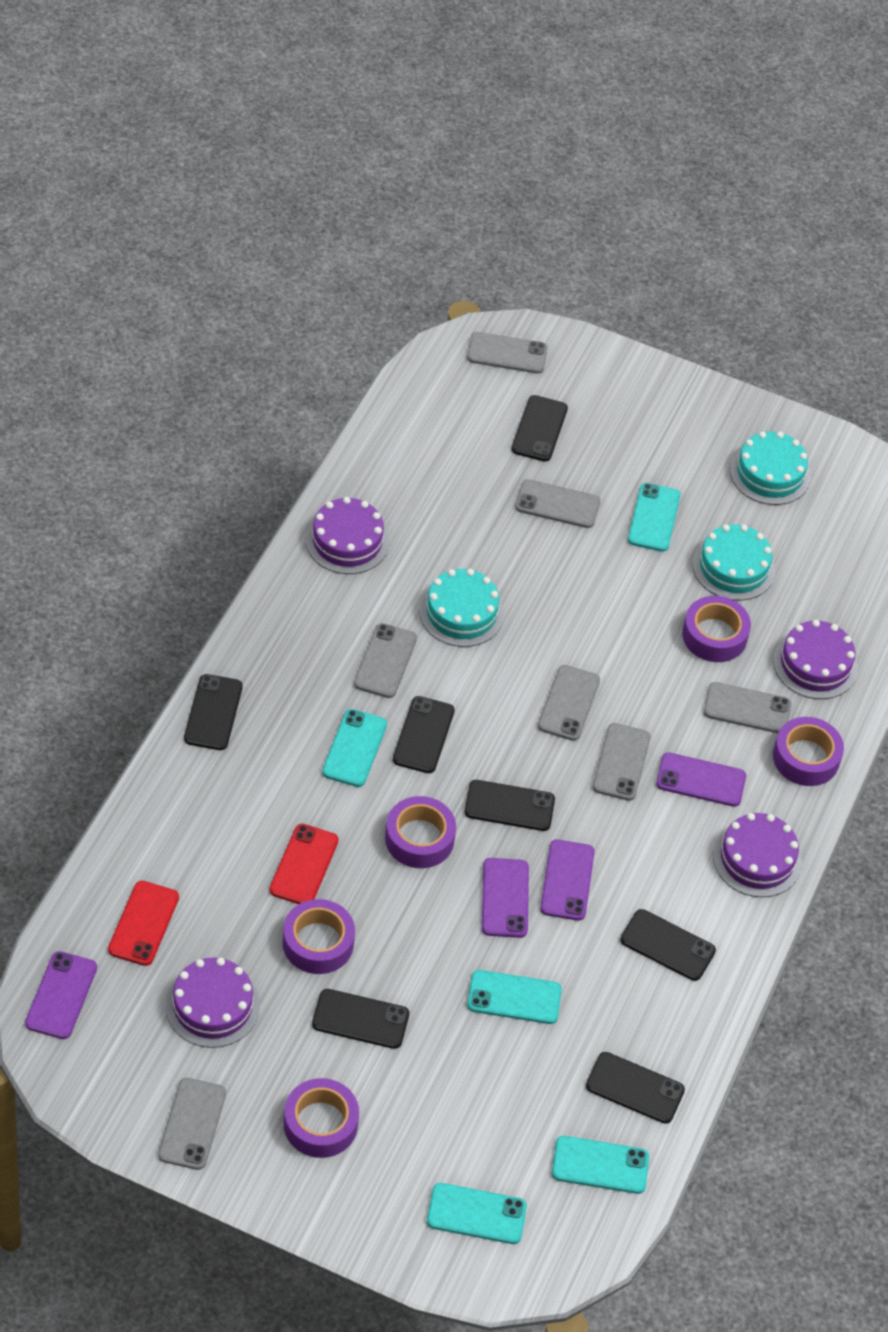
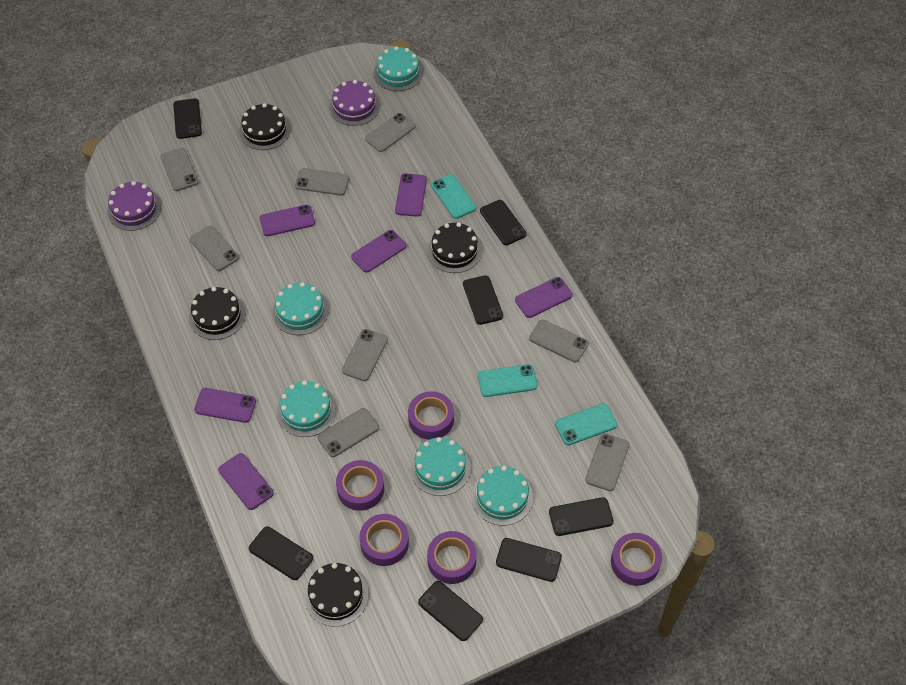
black cake: 0 -> 4
grey phone: 7 -> 8
purple cake: 4 -> 2
purple phone: 4 -> 6
red phone: 2 -> 0
turquoise cake: 3 -> 5
turquoise phone: 5 -> 3

